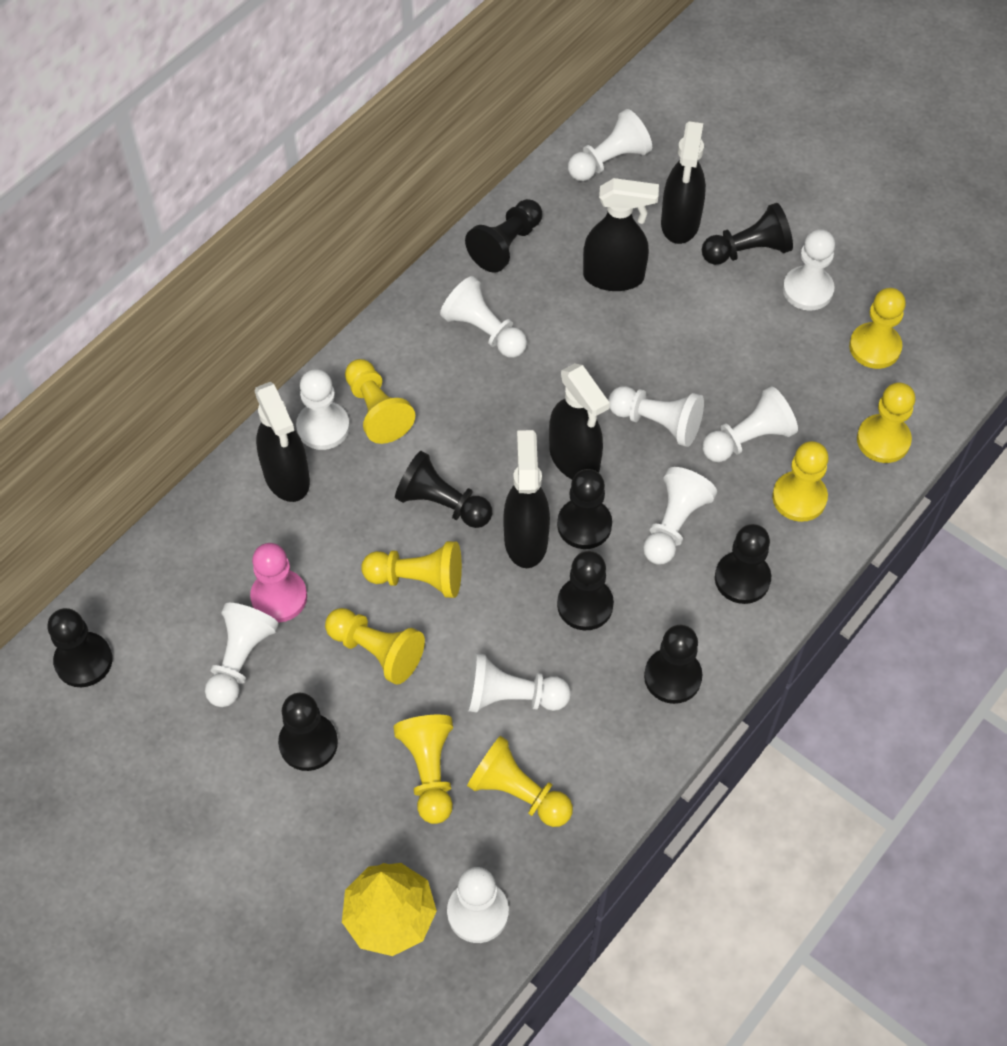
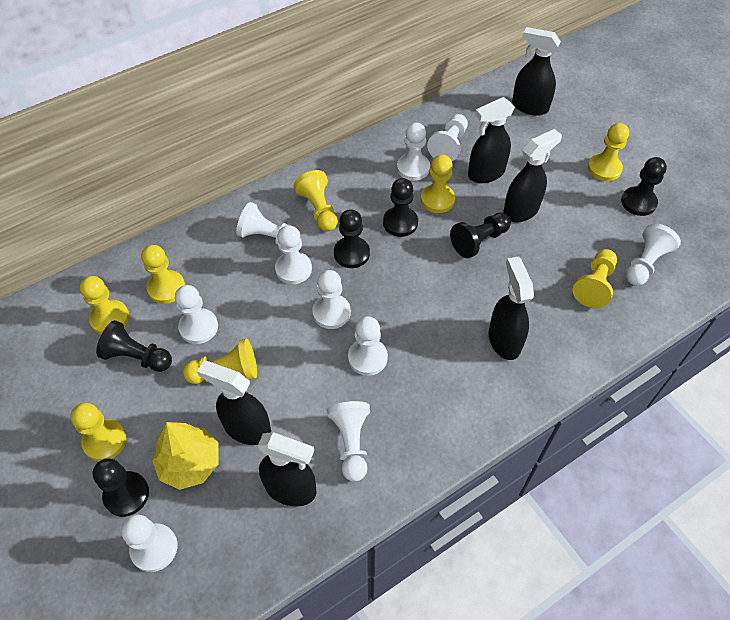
black pawn: 9 -> 6
black spray bottle: 5 -> 6
pink pawn: 1 -> 0

